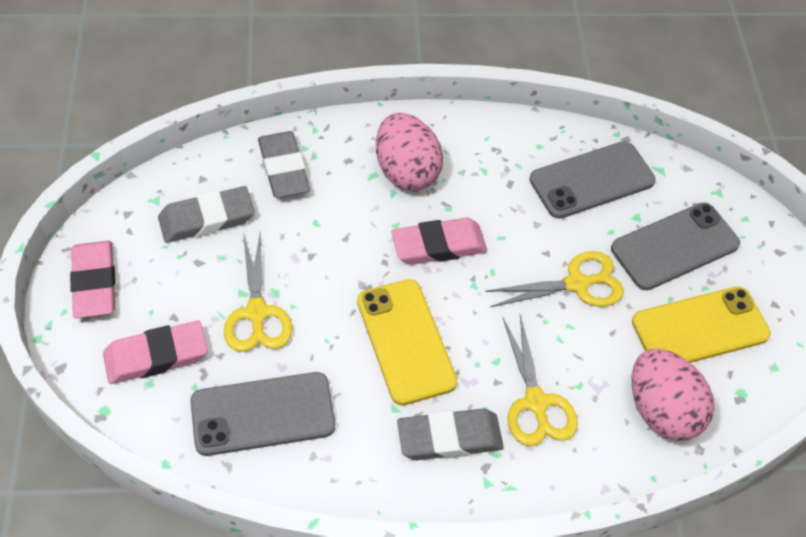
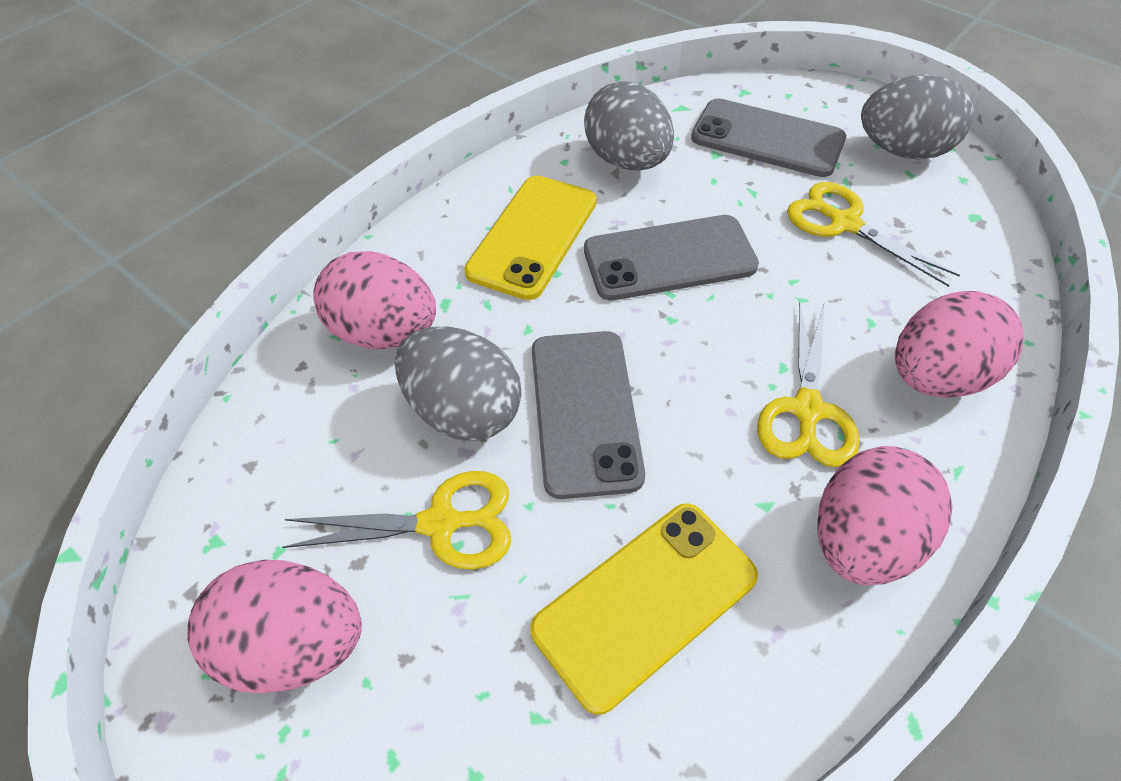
grey egg: 0 -> 3
grey eraser: 3 -> 0
pink egg: 2 -> 4
pink eraser: 3 -> 0

